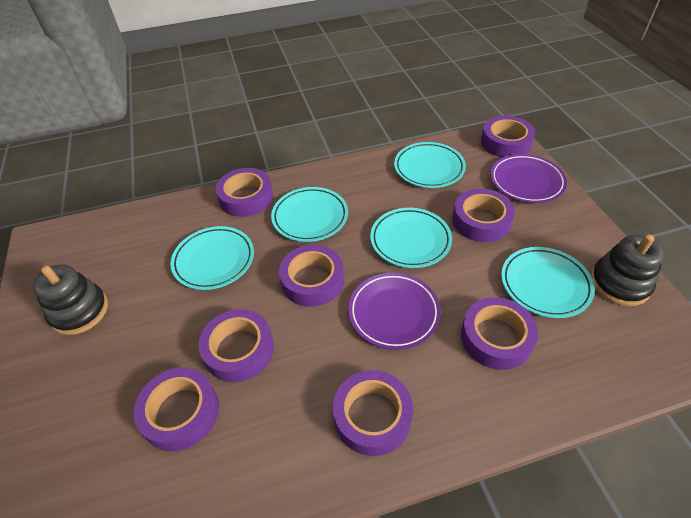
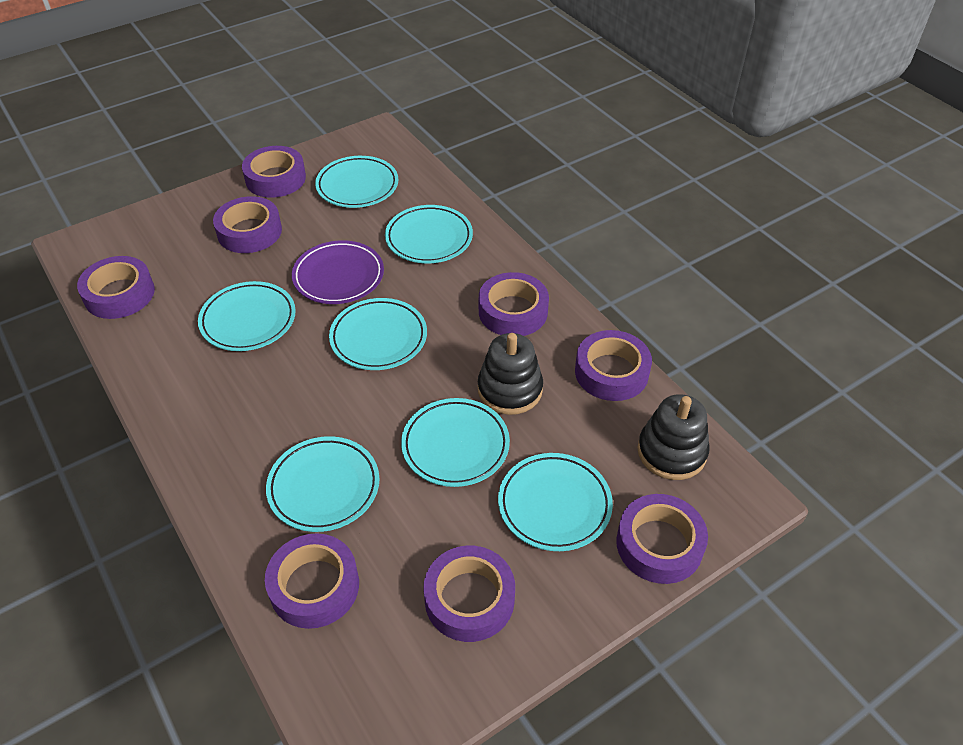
purple plate: 2 -> 1
turquoise plate: 5 -> 7

